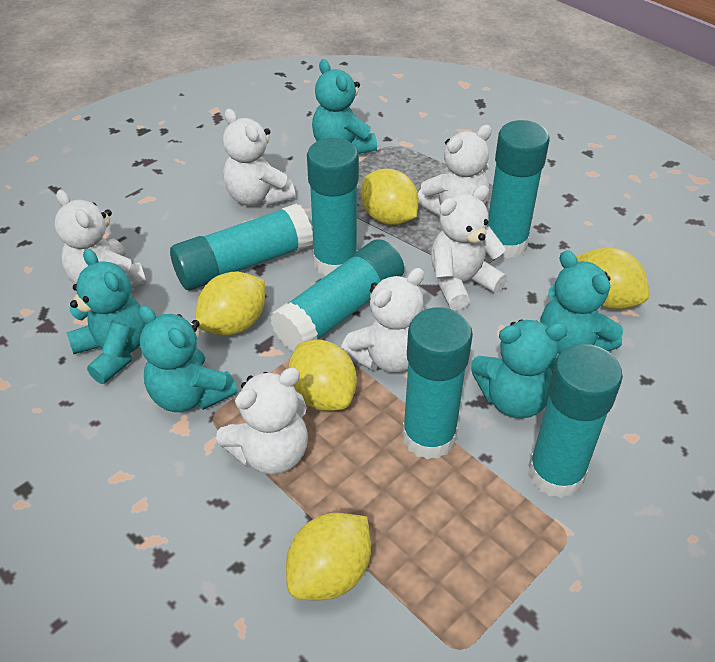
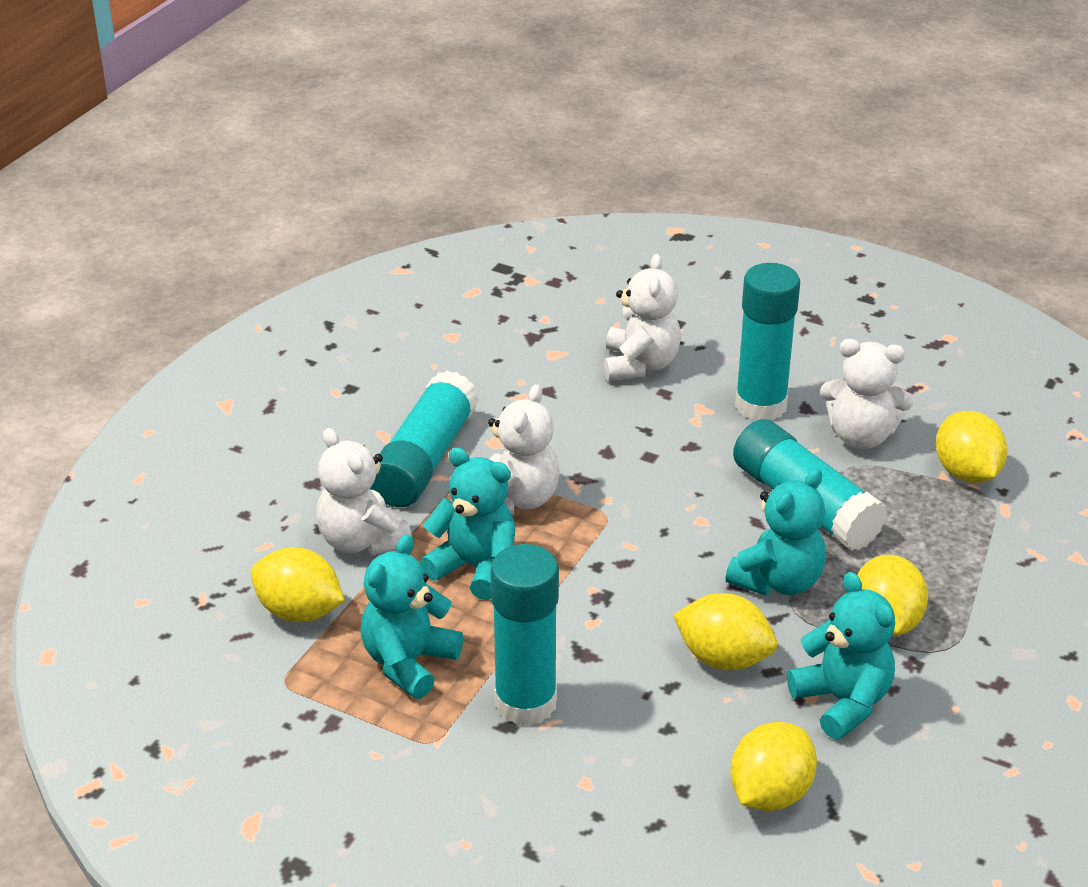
turquoise glue stick: 6 -> 4
turquoise teddy bear: 5 -> 4
white teddy bear: 6 -> 4

